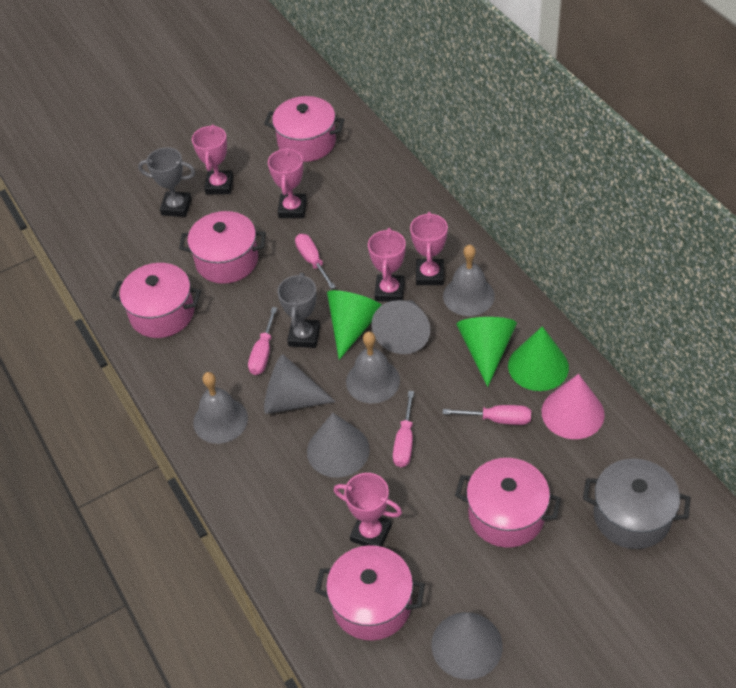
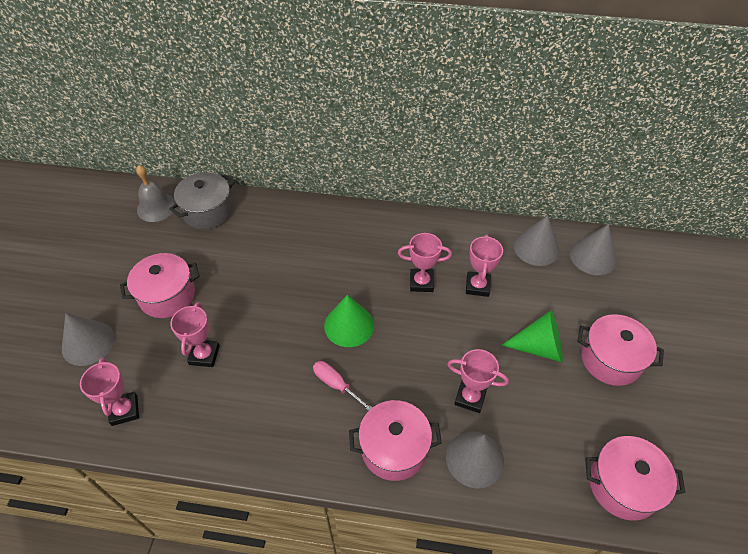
green cone: 3 -> 2
grey bell: 3 -> 1
grey trophy: 2 -> 0
pink cone: 1 -> 0
pink pot: 5 -> 4
pink screwdriver: 4 -> 1

